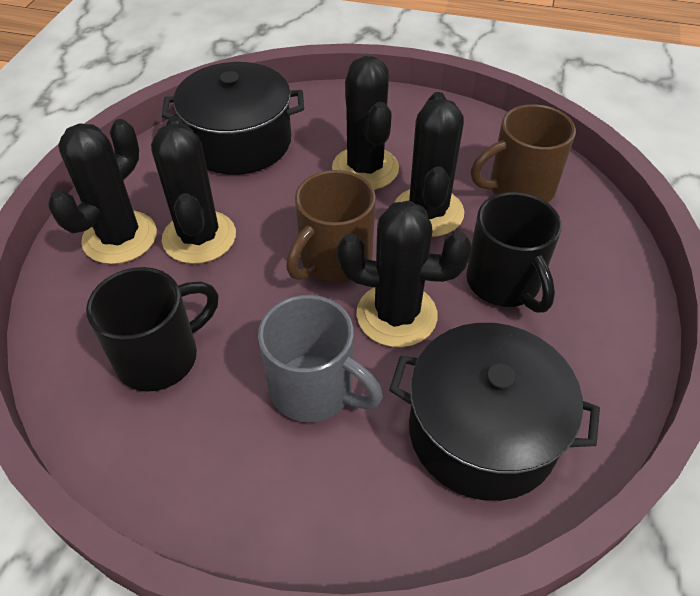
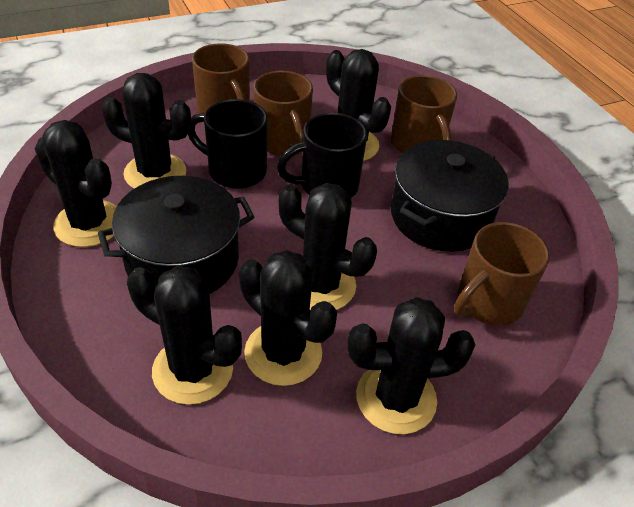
black cactus: 5 -> 7
brown mug: 2 -> 4
grey mug: 1 -> 0

